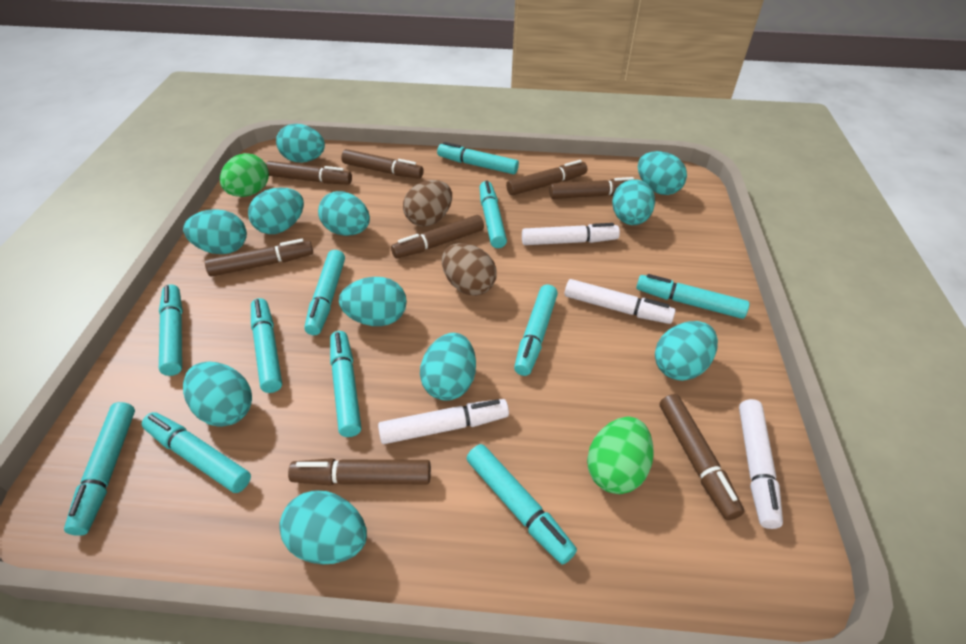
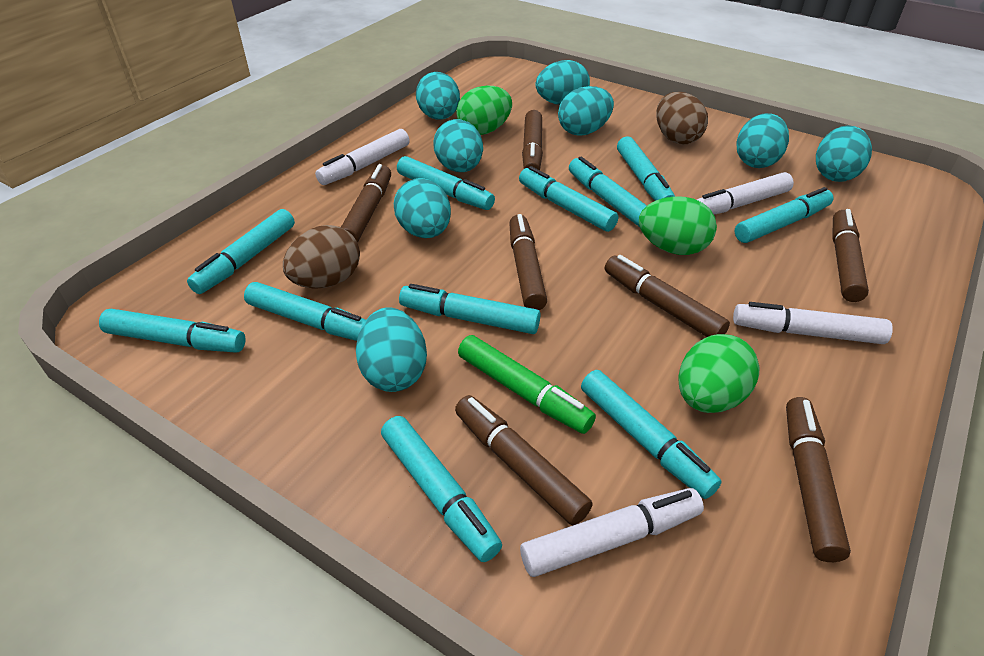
brown marker: 8 -> 7
green egg: 2 -> 3
green marker: 0 -> 1
turquoise egg: 11 -> 8

